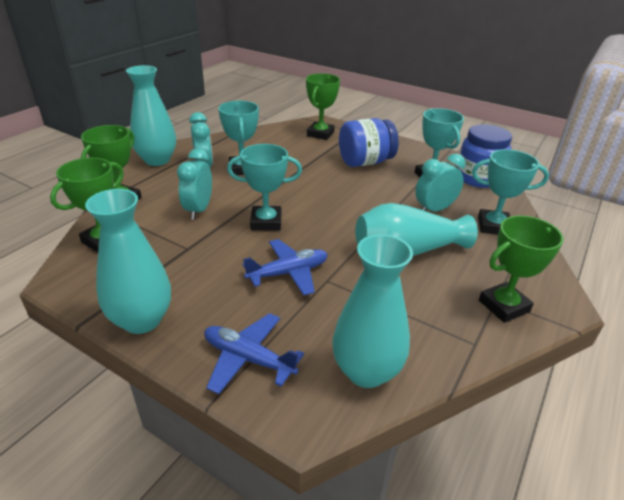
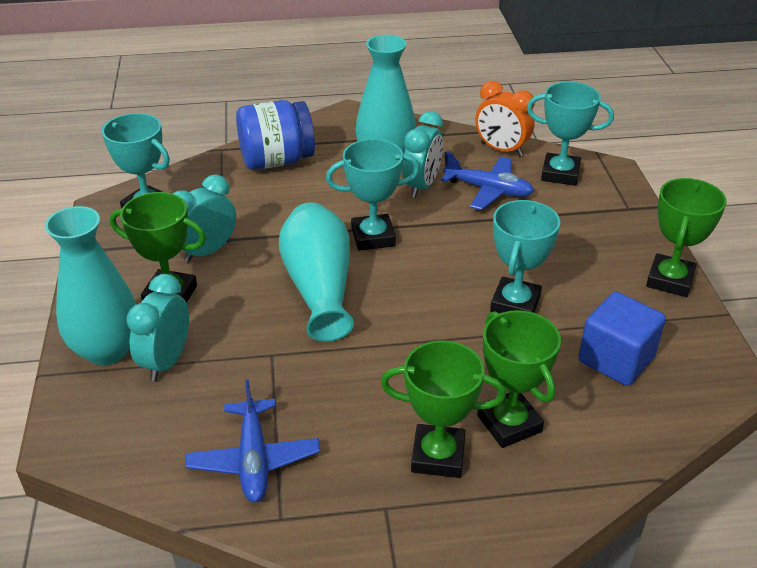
blue cube: 0 -> 1
blue jar: 2 -> 1
orange clock: 0 -> 1
turquoise vase: 4 -> 3

